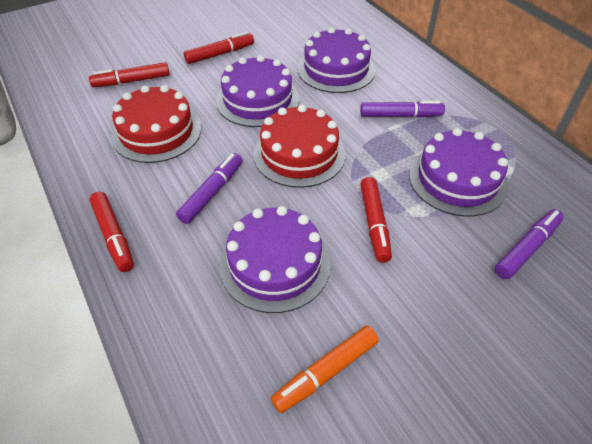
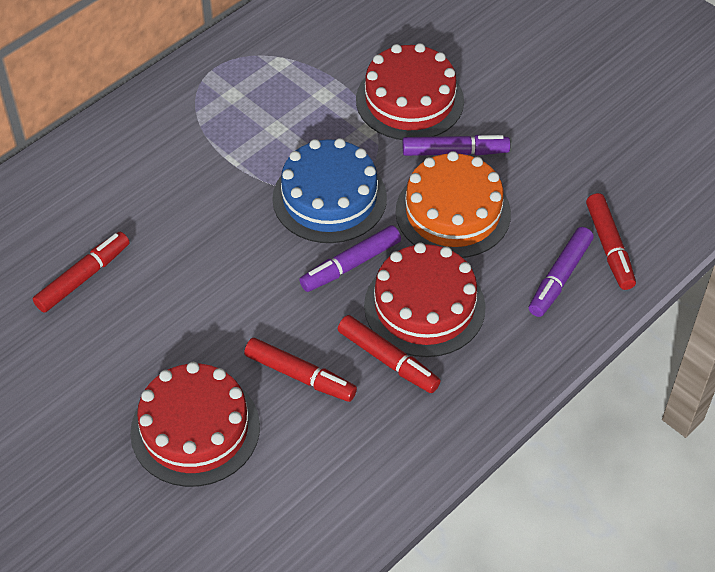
blue cake: 0 -> 1
orange cake: 0 -> 1
orange marker: 1 -> 0
purple cake: 4 -> 0
red cake: 2 -> 3

